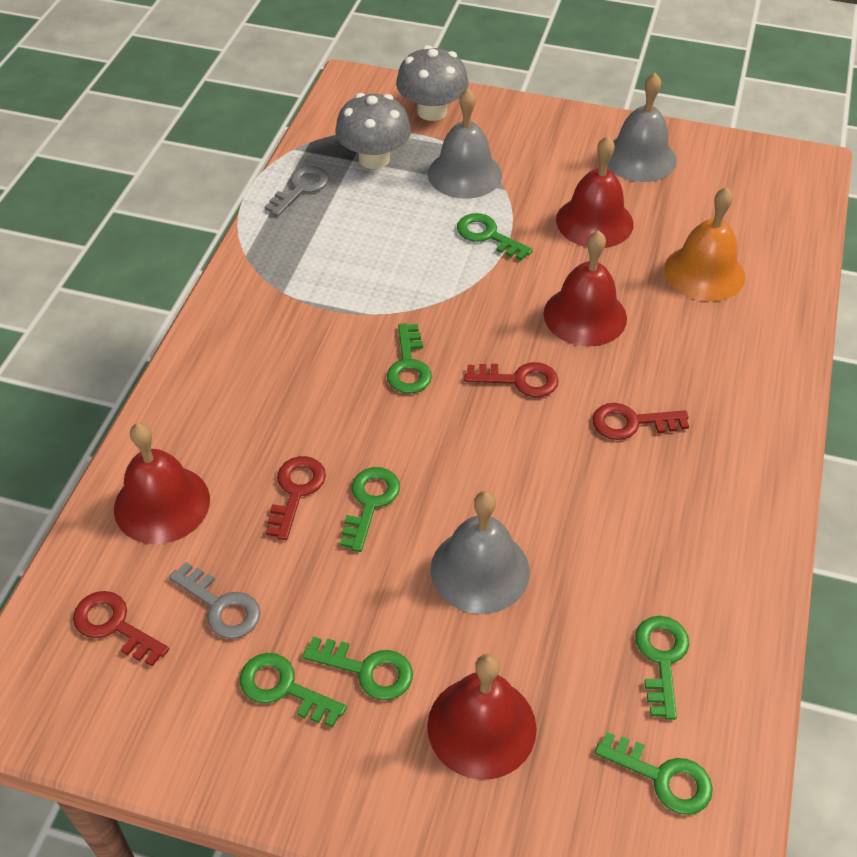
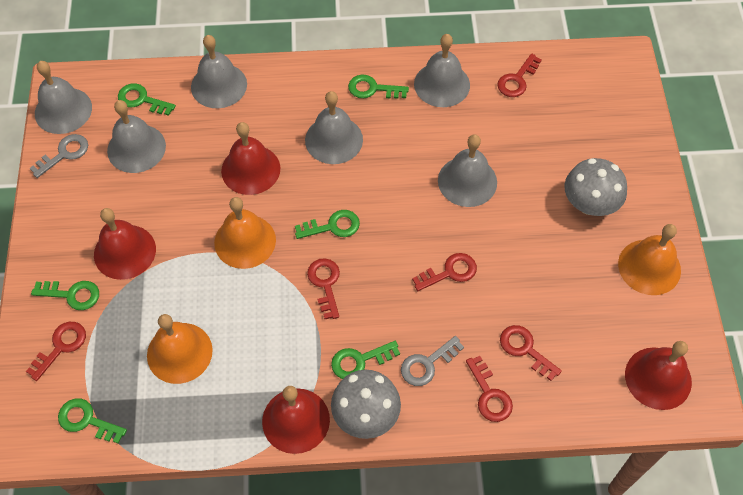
green key: 7 -> 6
grey bell: 3 -> 6
orange bell: 1 -> 3
red key: 4 -> 6

